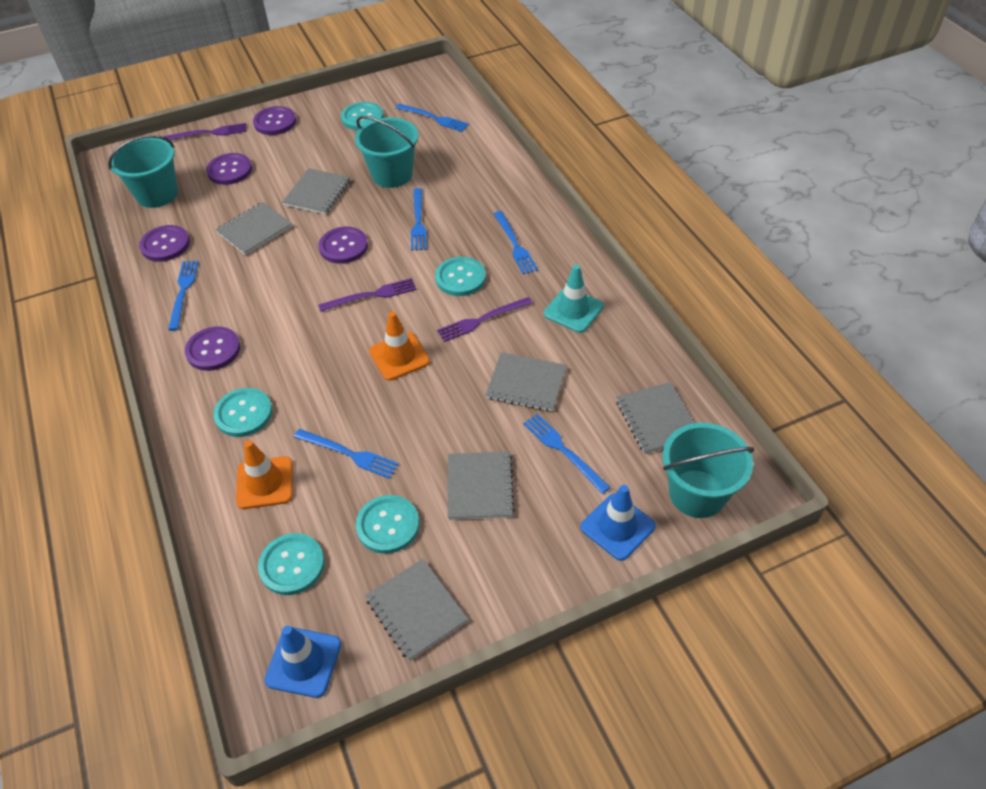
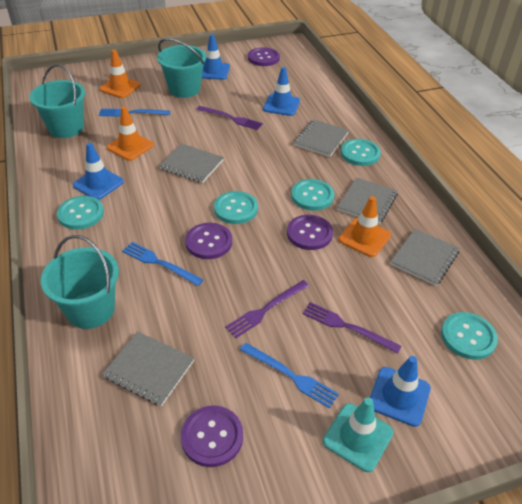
blue fork: 6 -> 3
blue traffic cone: 2 -> 4
grey notebook: 6 -> 5
orange traffic cone: 2 -> 3
purple button: 5 -> 4

